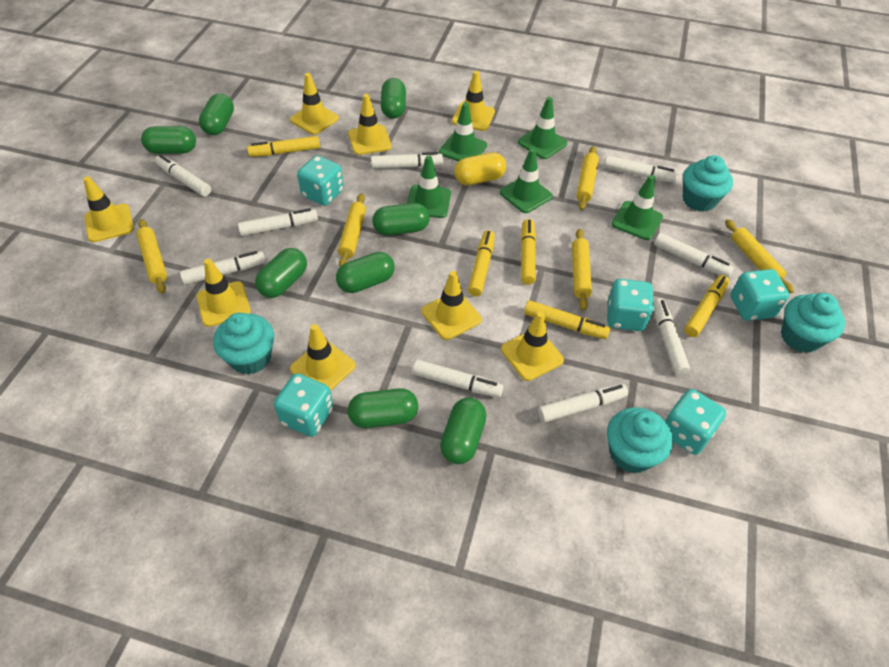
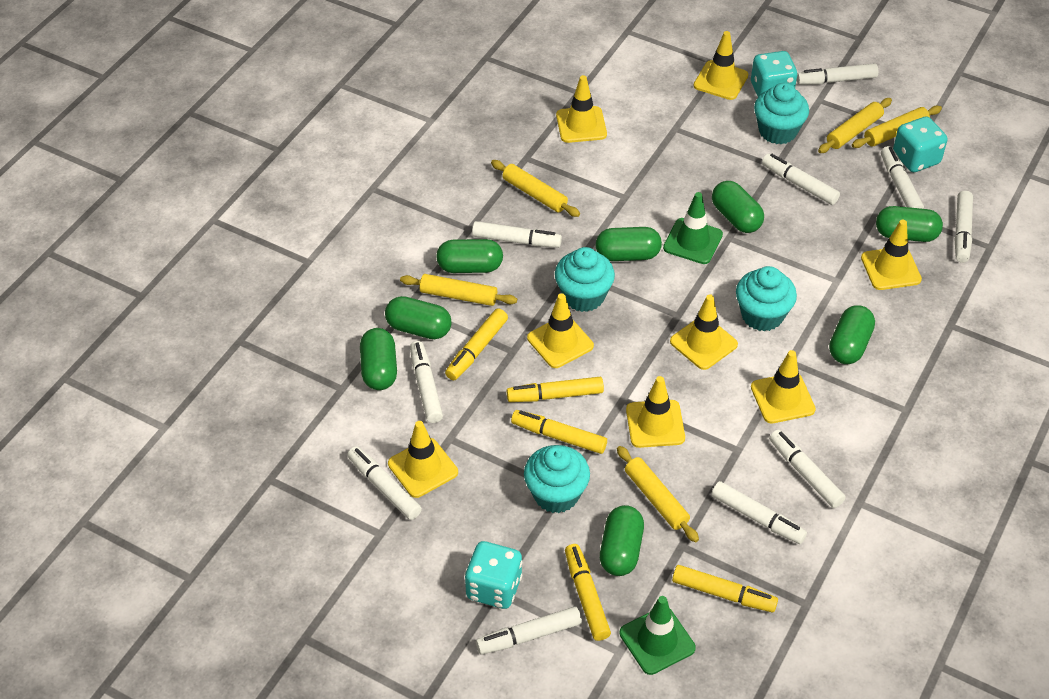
green traffic cone: 5 -> 2
turquoise dice: 5 -> 3
white marker: 9 -> 10
yellow capsule: 1 -> 0

